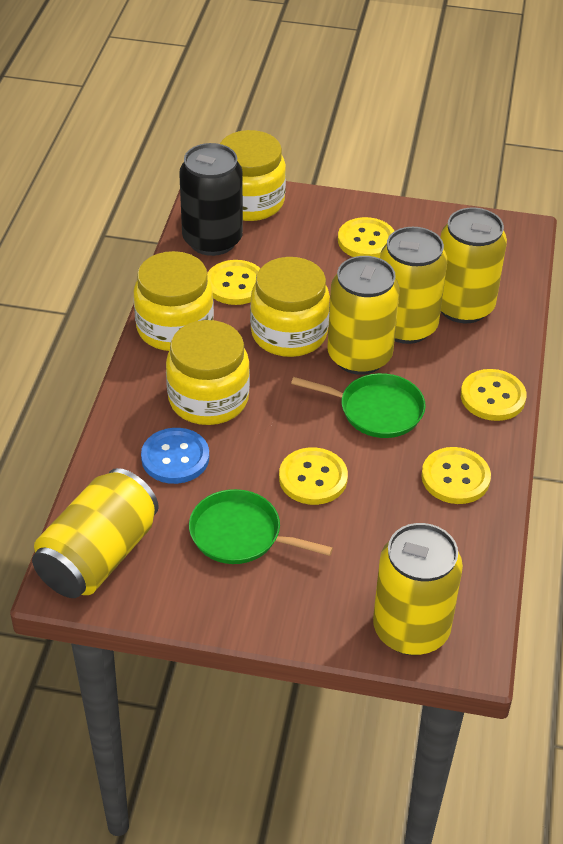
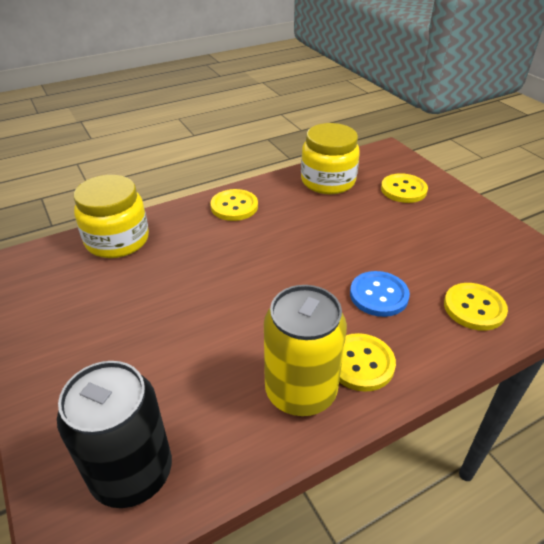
green pan: 2 -> 0
yellow button: 5 -> 4
yellow can: 5 -> 1
yellow jar: 4 -> 2

